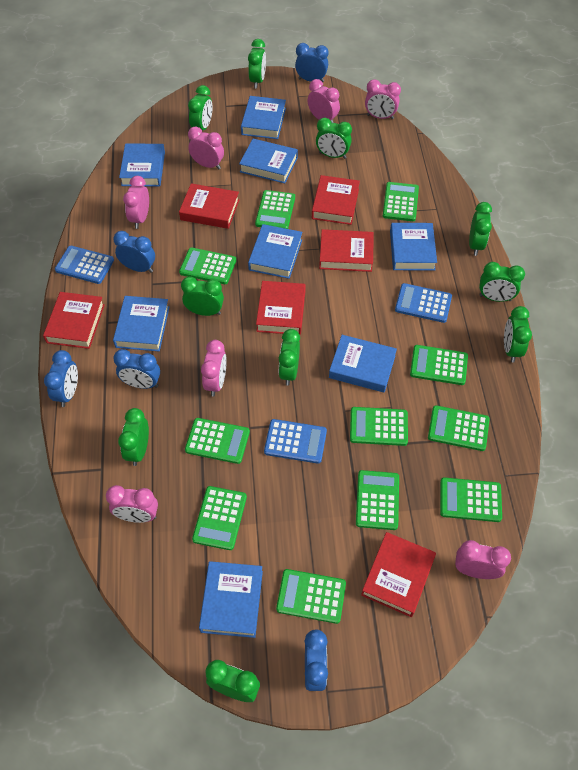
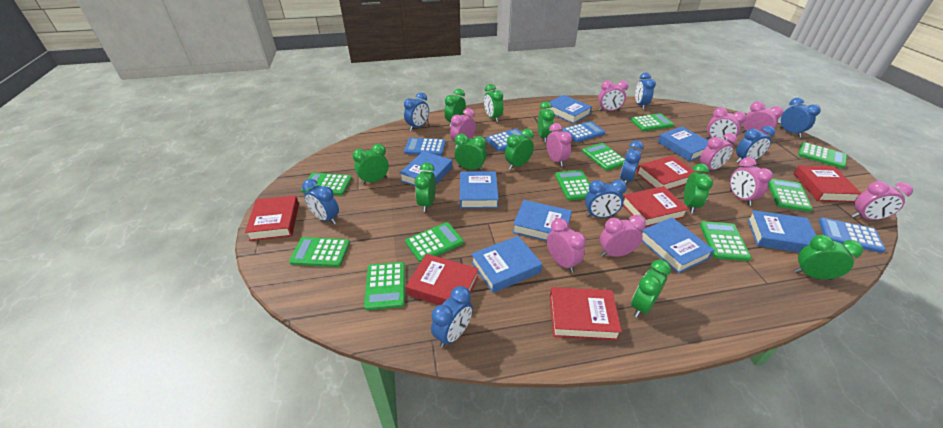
blue calculator: 3 -> 4
blue clock: 5 -> 8
green calculator: 11 -> 10
pink clock: 7 -> 10

